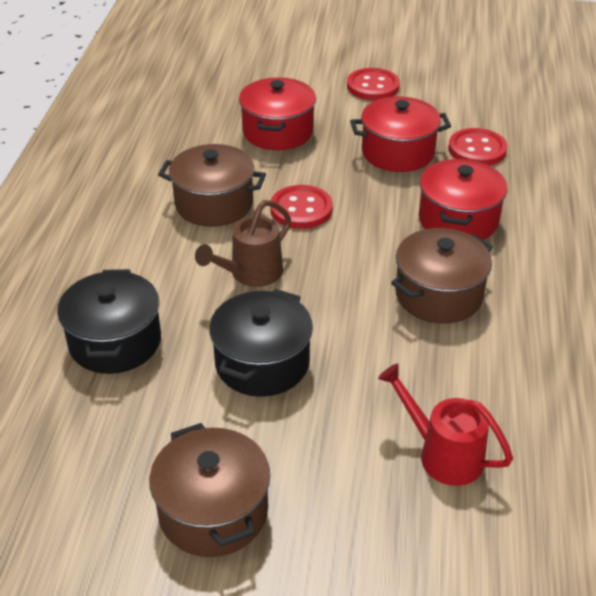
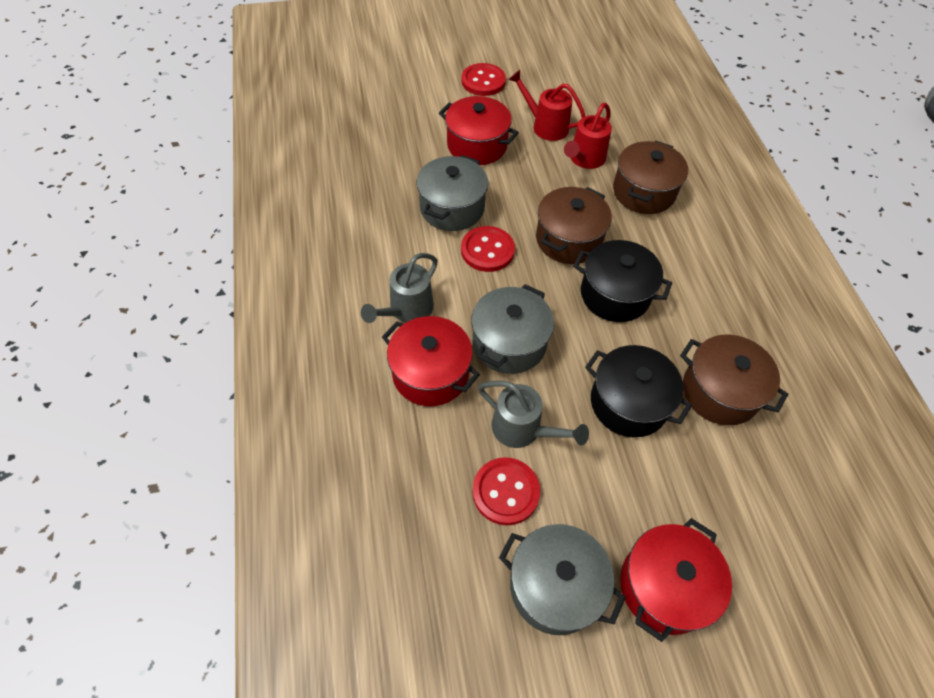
brown watering can: 1 -> 0
grey pot: 0 -> 3
grey watering can: 0 -> 2
red watering can: 1 -> 2

